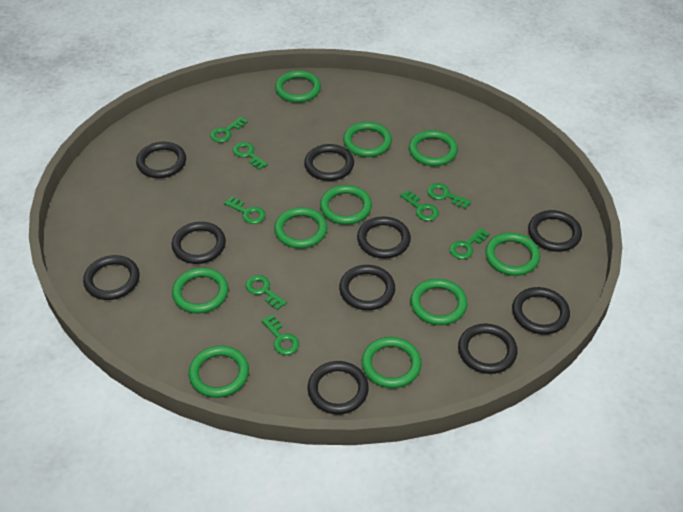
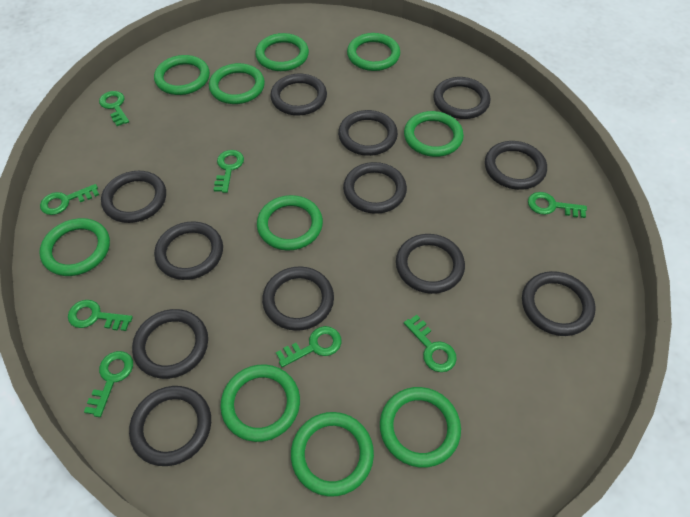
black ring: 10 -> 12

